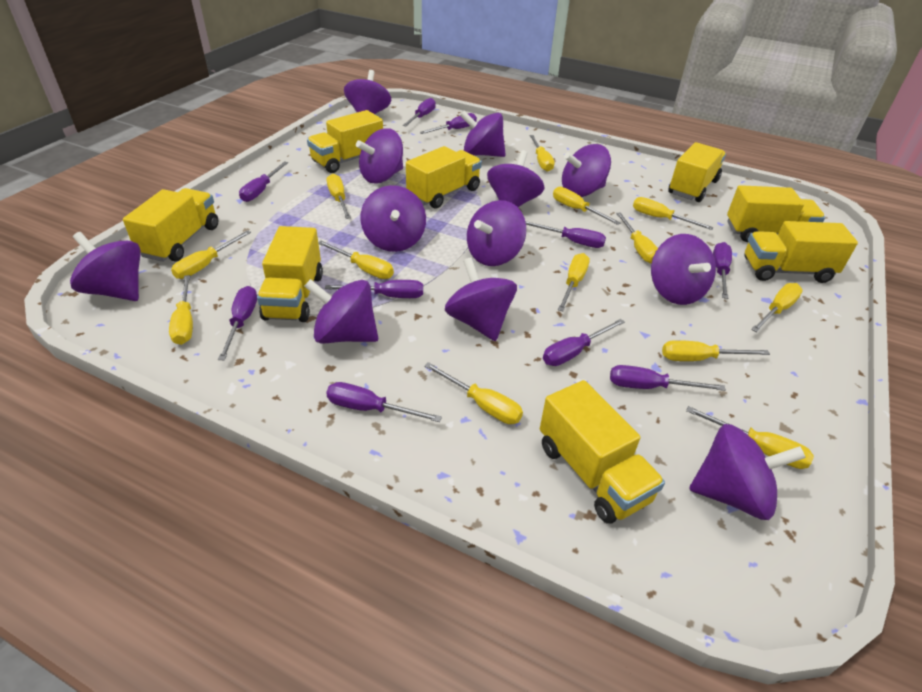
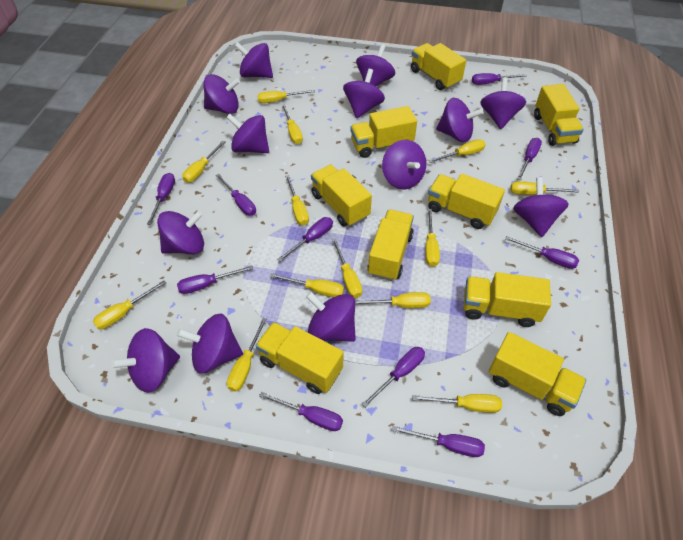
purple spinning top: 12 -> 13
yellow truck: 8 -> 9

